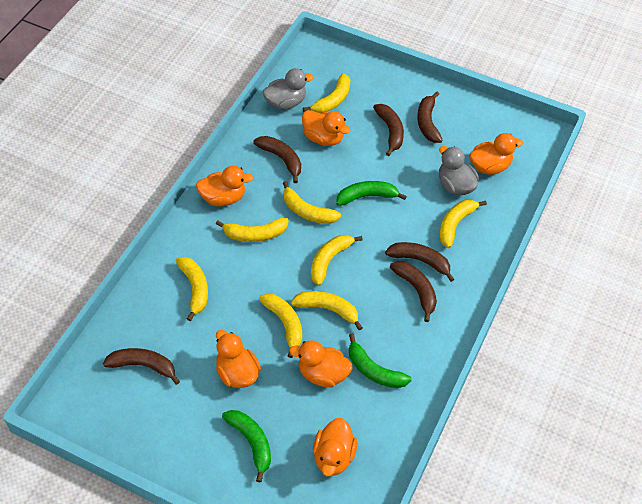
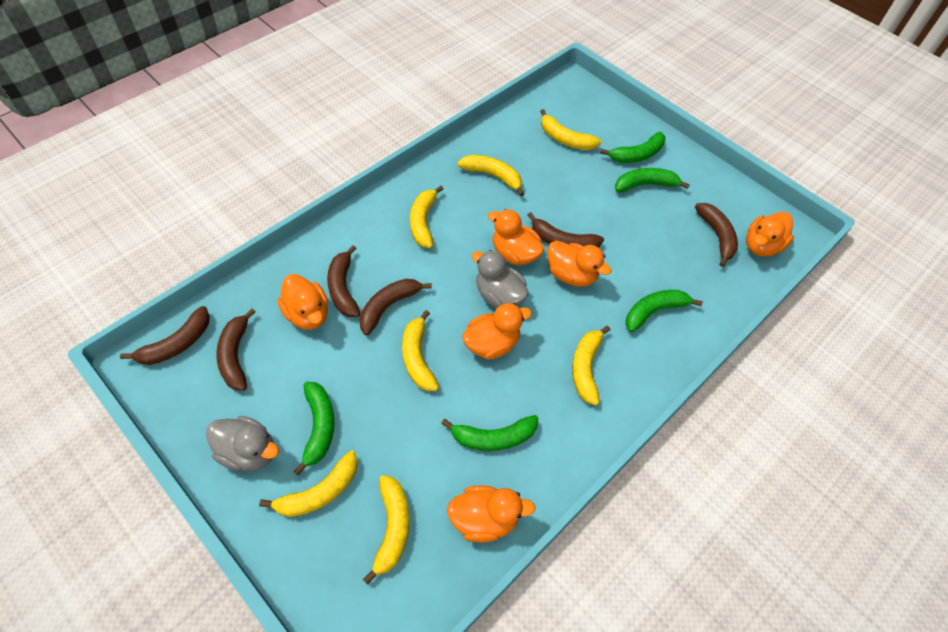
green banana: 3 -> 5
yellow banana: 8 -> 7

